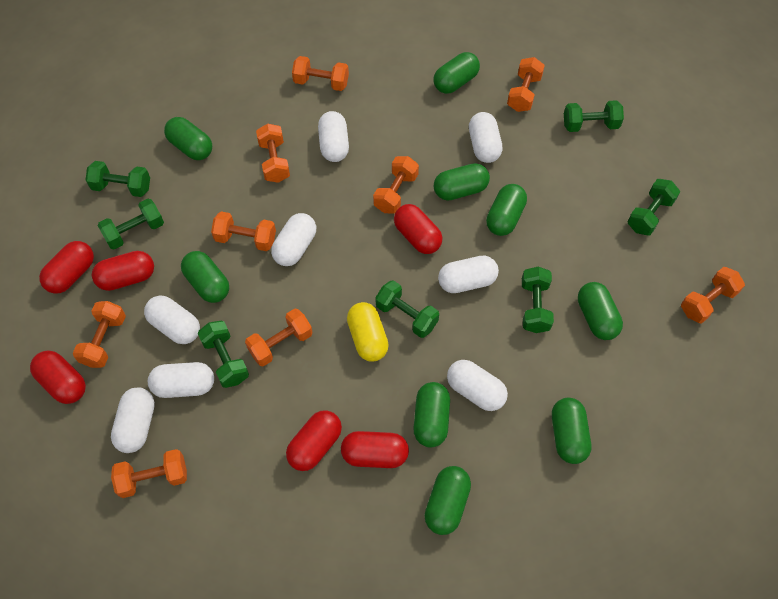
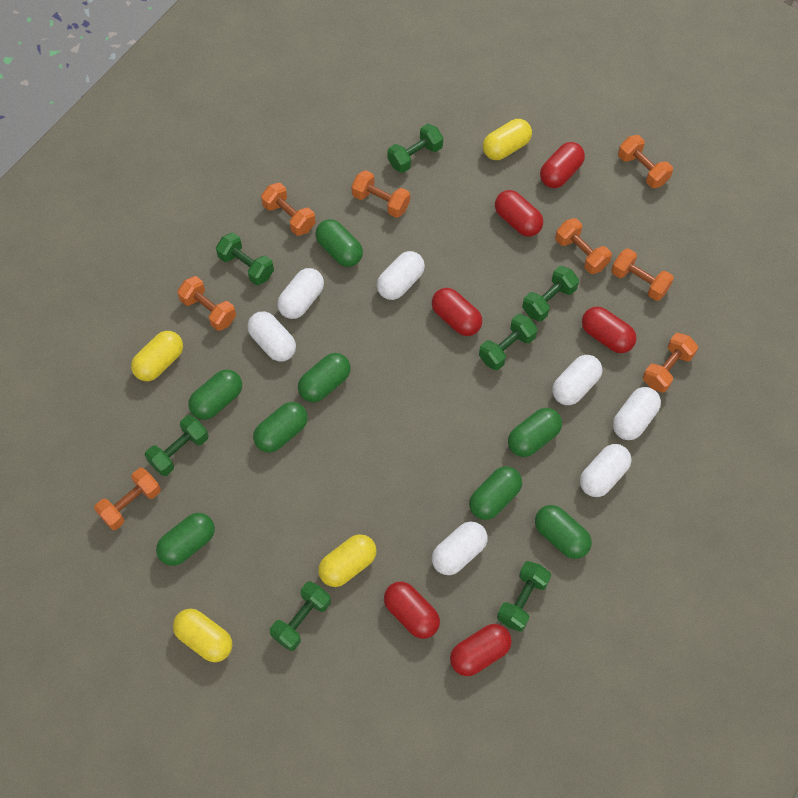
green capsule: 9 -> 8
orange dumbbell: 9 -> 8
white capsule: 8 -> 7
yellow capsule: 1 -> 4

